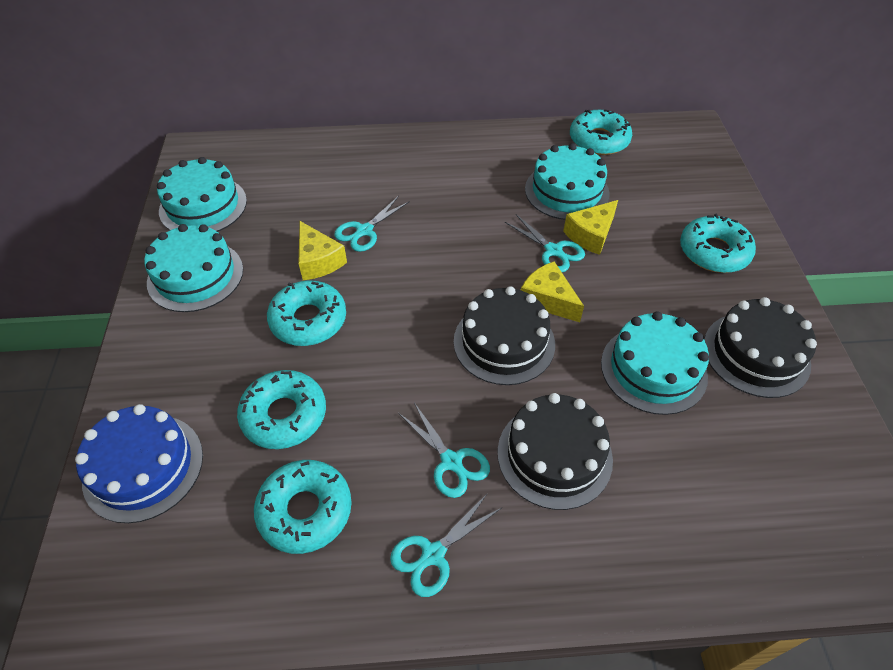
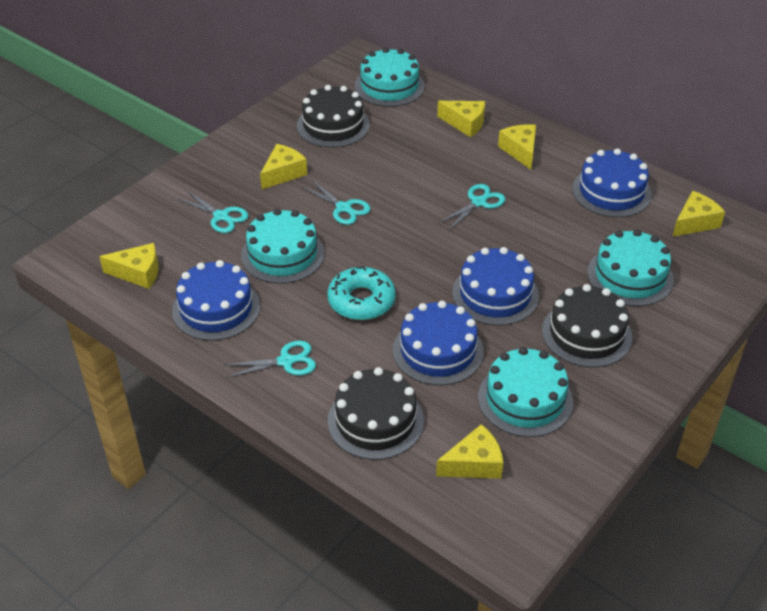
blue cake: 1 -> 4
turquoise donut: 5 -> 1
yellow cheese: 3 -> 6

